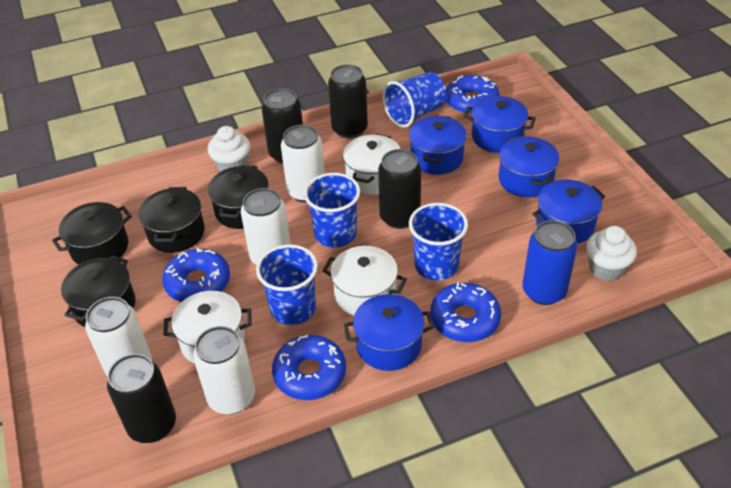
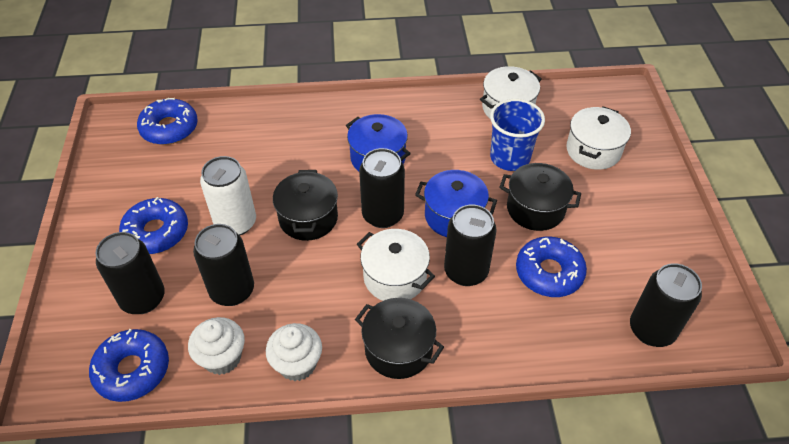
black can: 4 -> 5
black pot: 4 -> 3
blue can: 1 -> 0
blue cup: 4 -> 1
blue pot: 5 -> 2
white can: 4 -> 1

